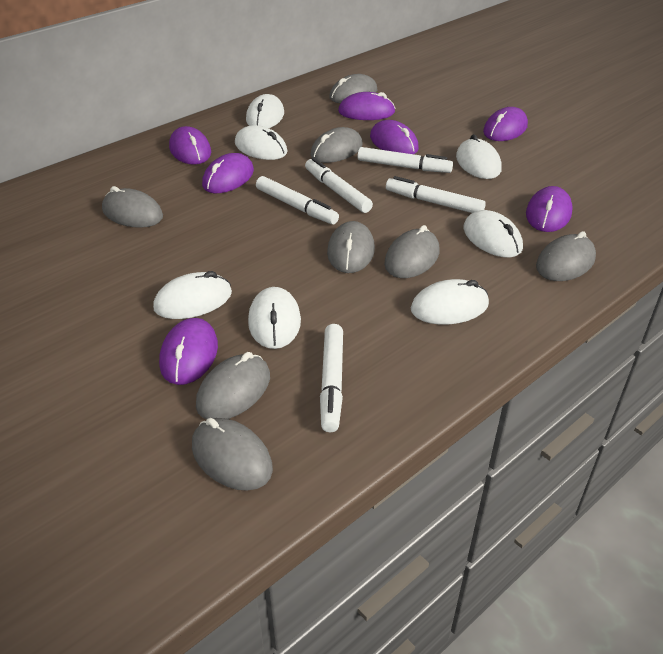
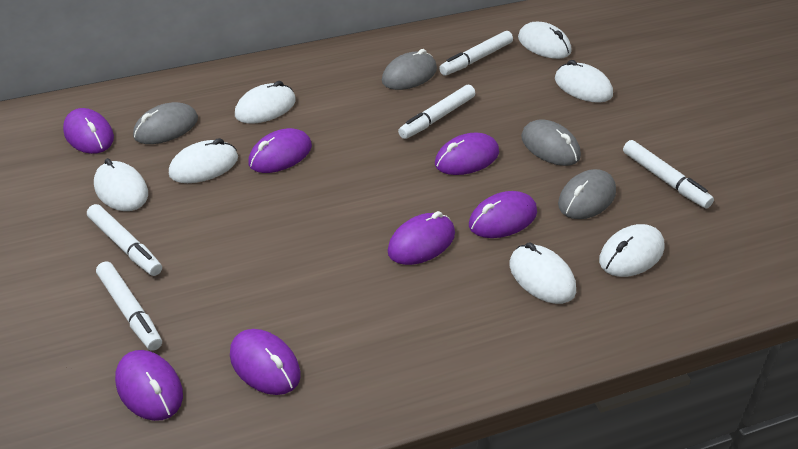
grey mouse: 8 -> 4

